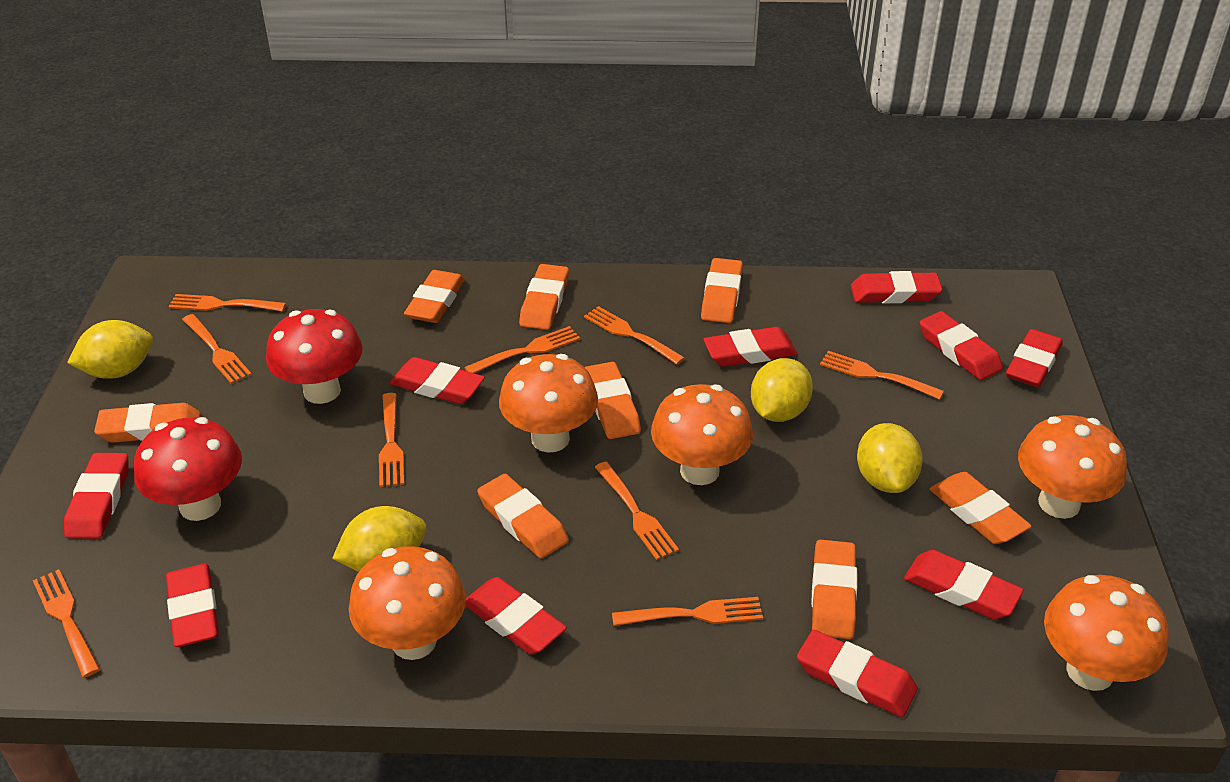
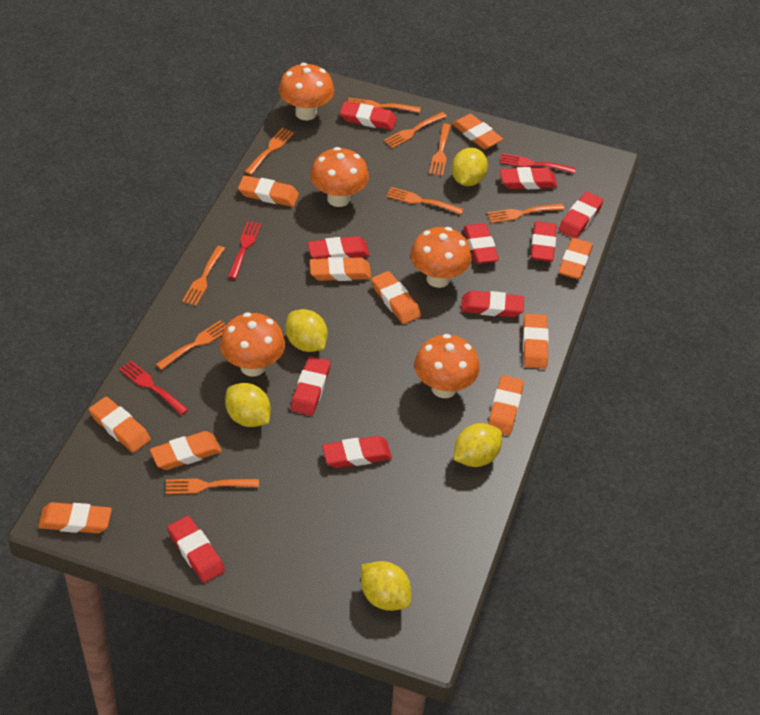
orange eraser: 8 -> 10
red fork: 0 -> 3
red mushroom: 2 -> 0
yellow lemon: 4 -> 5

